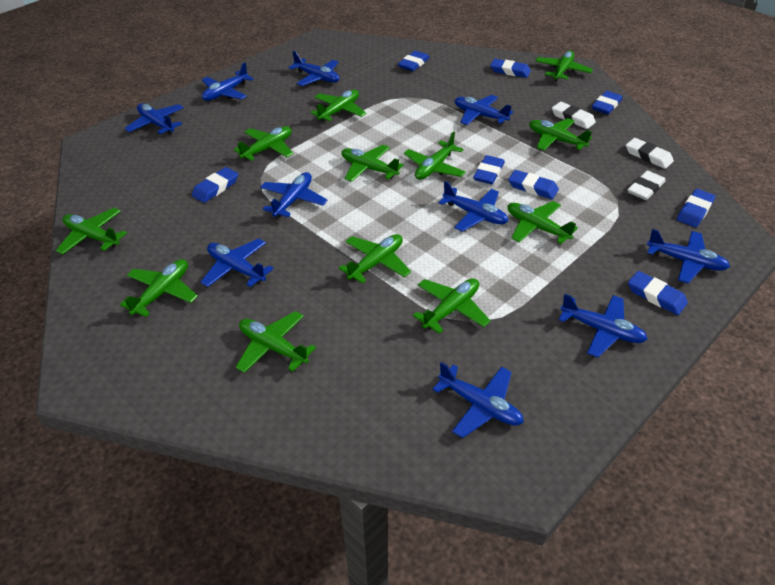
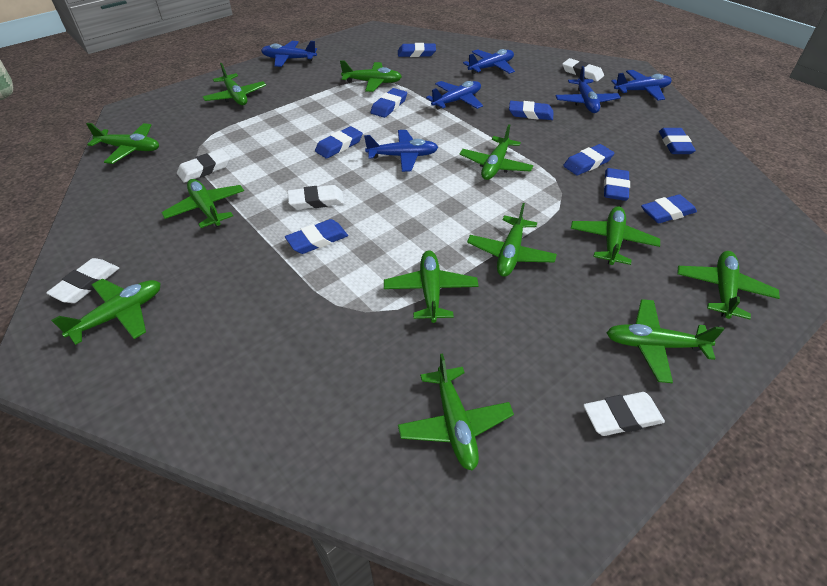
blue eraser: 8 -> 9
blue plane: 10 -> 6
white eraser: 3 -> 5

